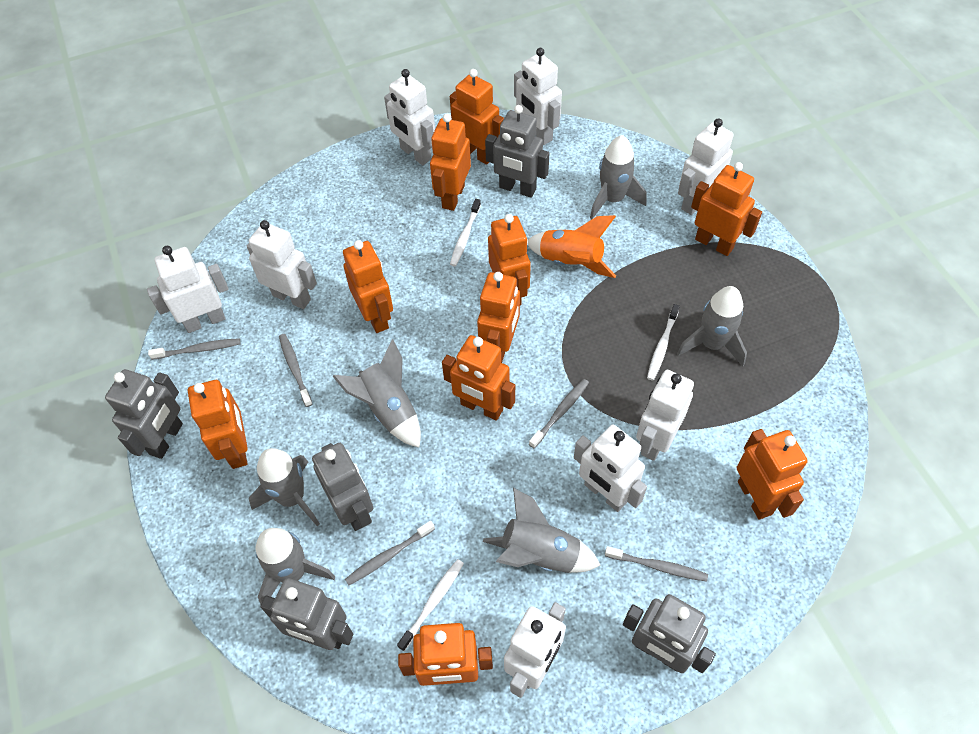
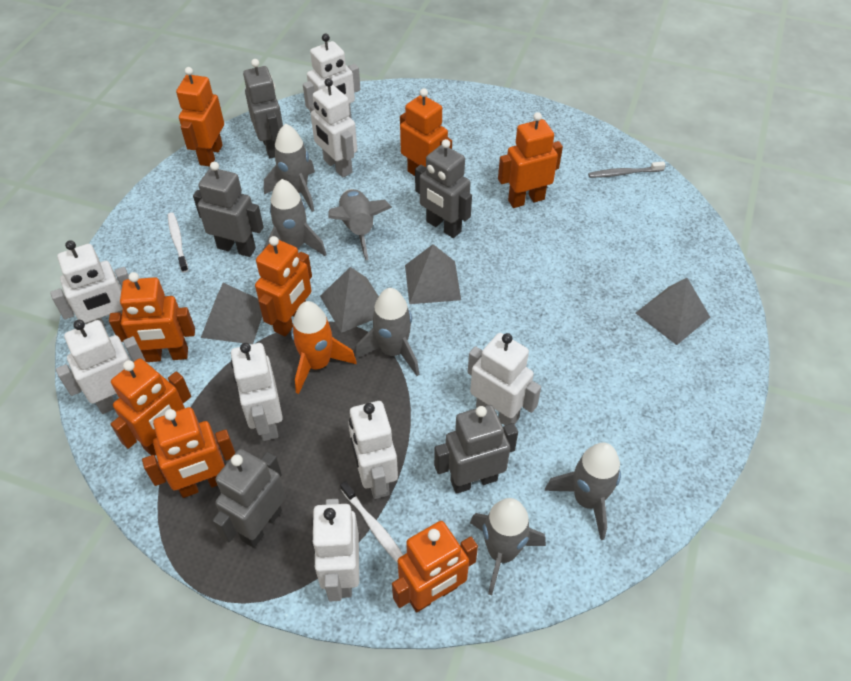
grey pyramid: 0 -> 4
grey toothbrush: 5 -> 1
orange robot: 10 -> 8
white toothbrush: 3 -> 2

